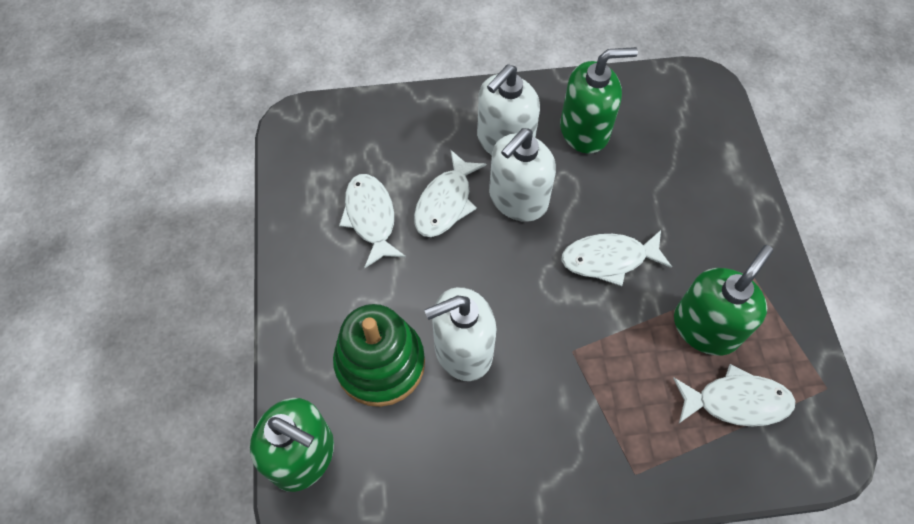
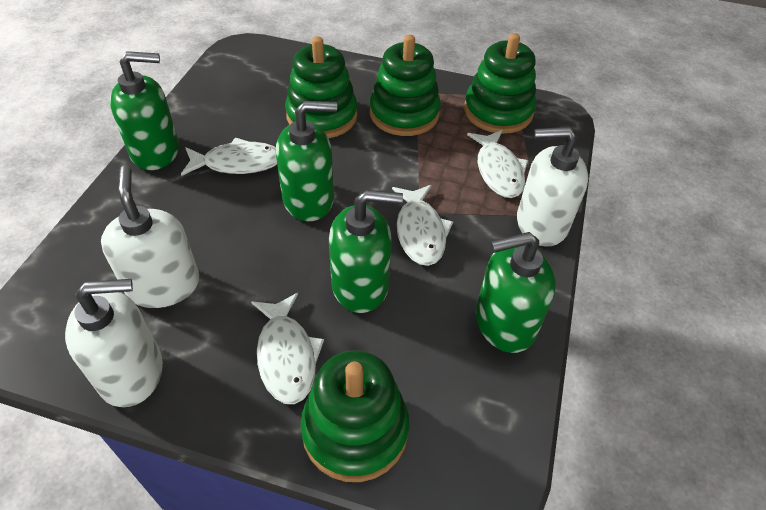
green soap dispenser: 3 -> 4
green stacking toy: 1 -> 4

